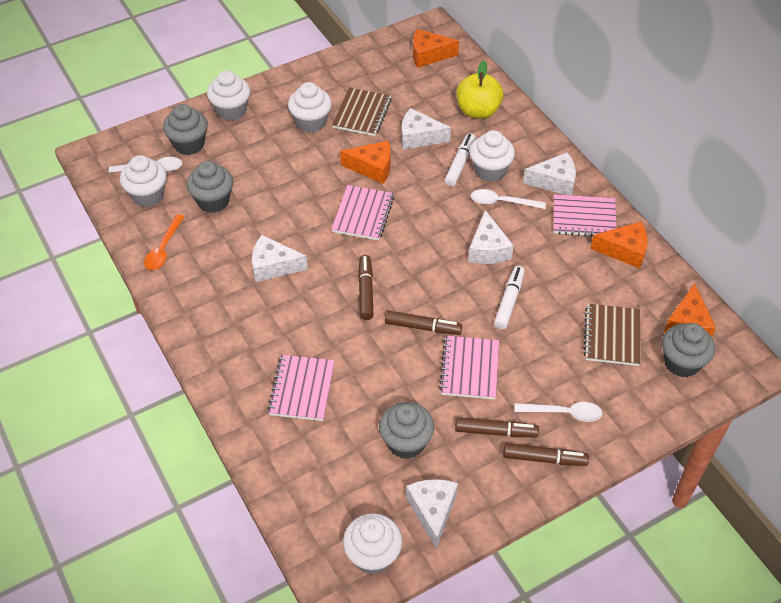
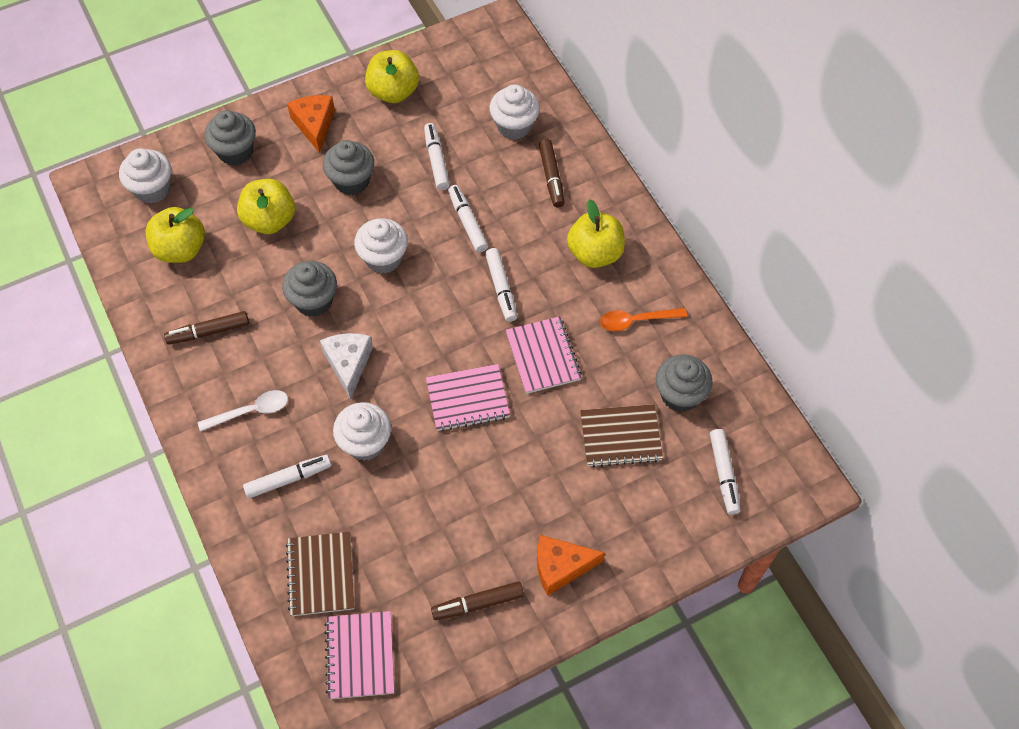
brown marker: 4 -> 3
orange cheese: 4 -> 2
pink notebook: 4 -> 3
white cheese: 5 -> 1
white cupcake: 5 -> 4
white marker: 2 -> 5
white spoon: 3 -> 1
yellow apple: 1 -> 4

